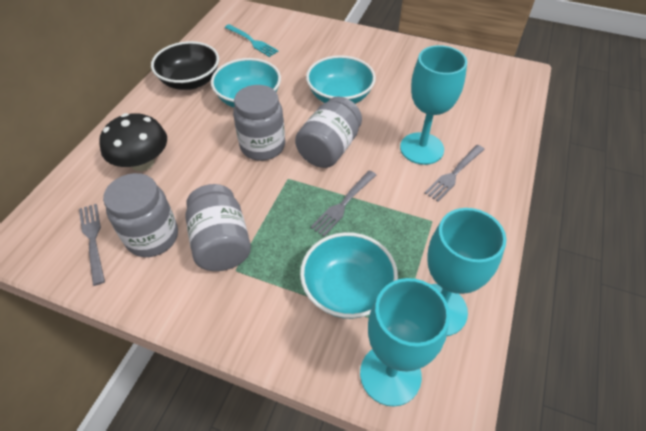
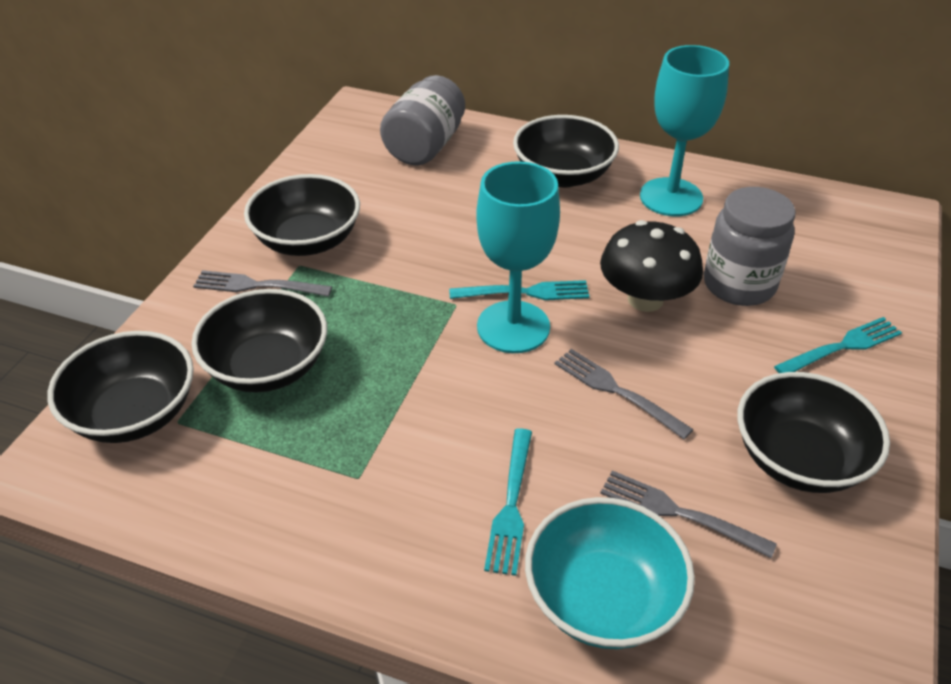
black bowl: 1 -> 5
grey jar: 4 -> 2
turquoise bowl: 3 -> 1
turquoise fork: 1 -> 3
turquoise goblet: 3 -> 2

